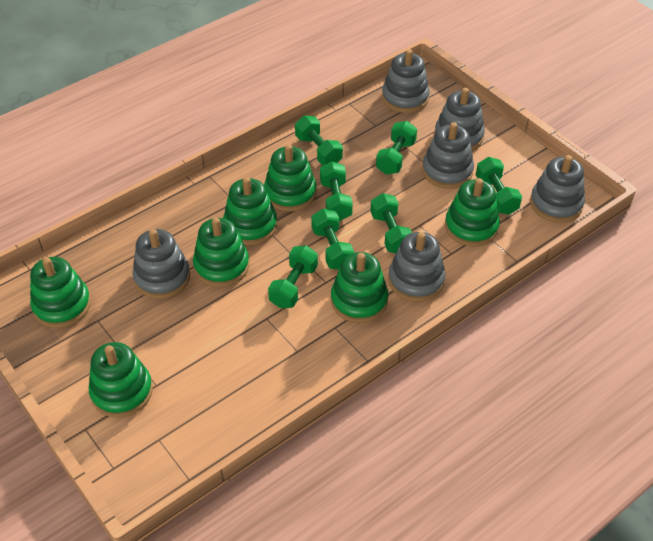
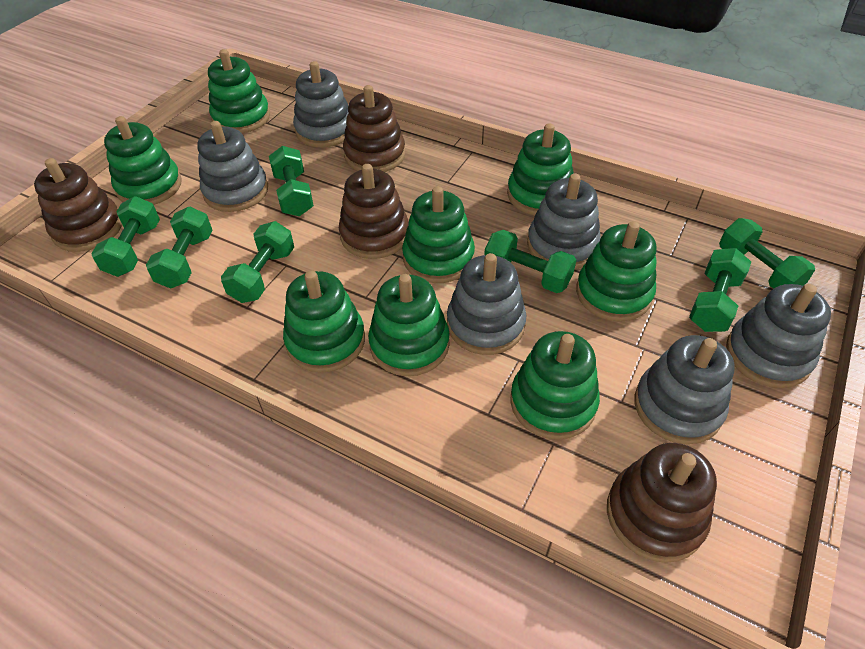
brown stacking toy: 0 -> 4
green stacking toy: 7 -> 8

